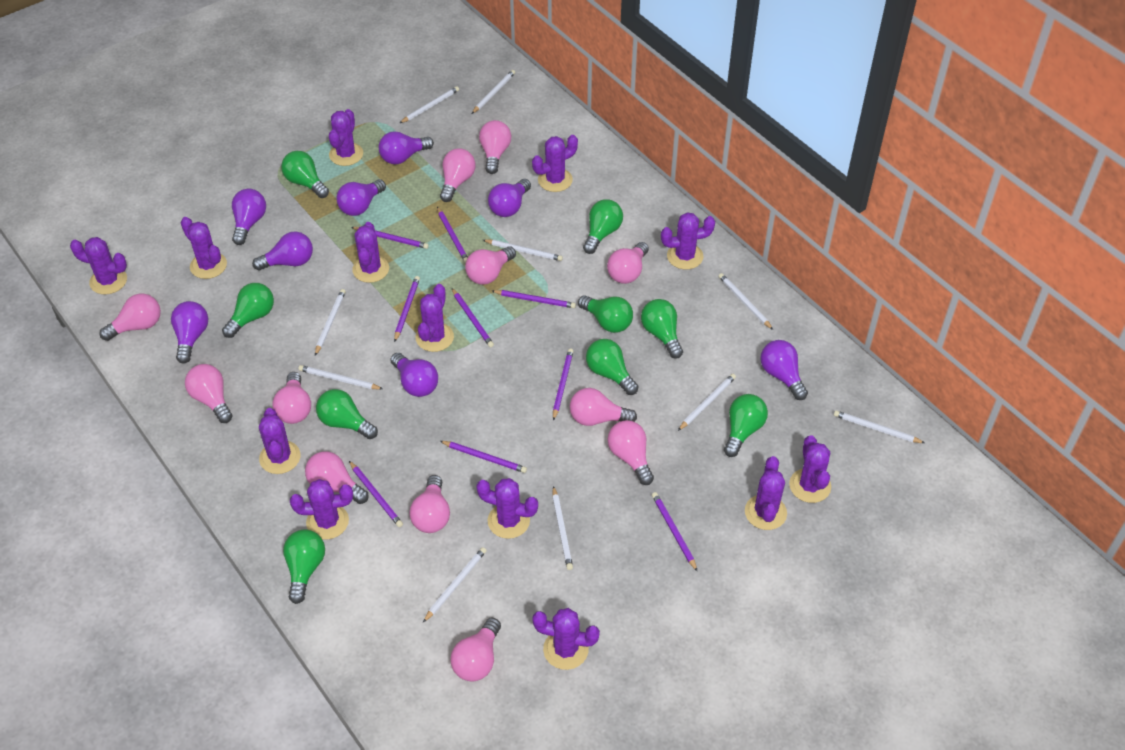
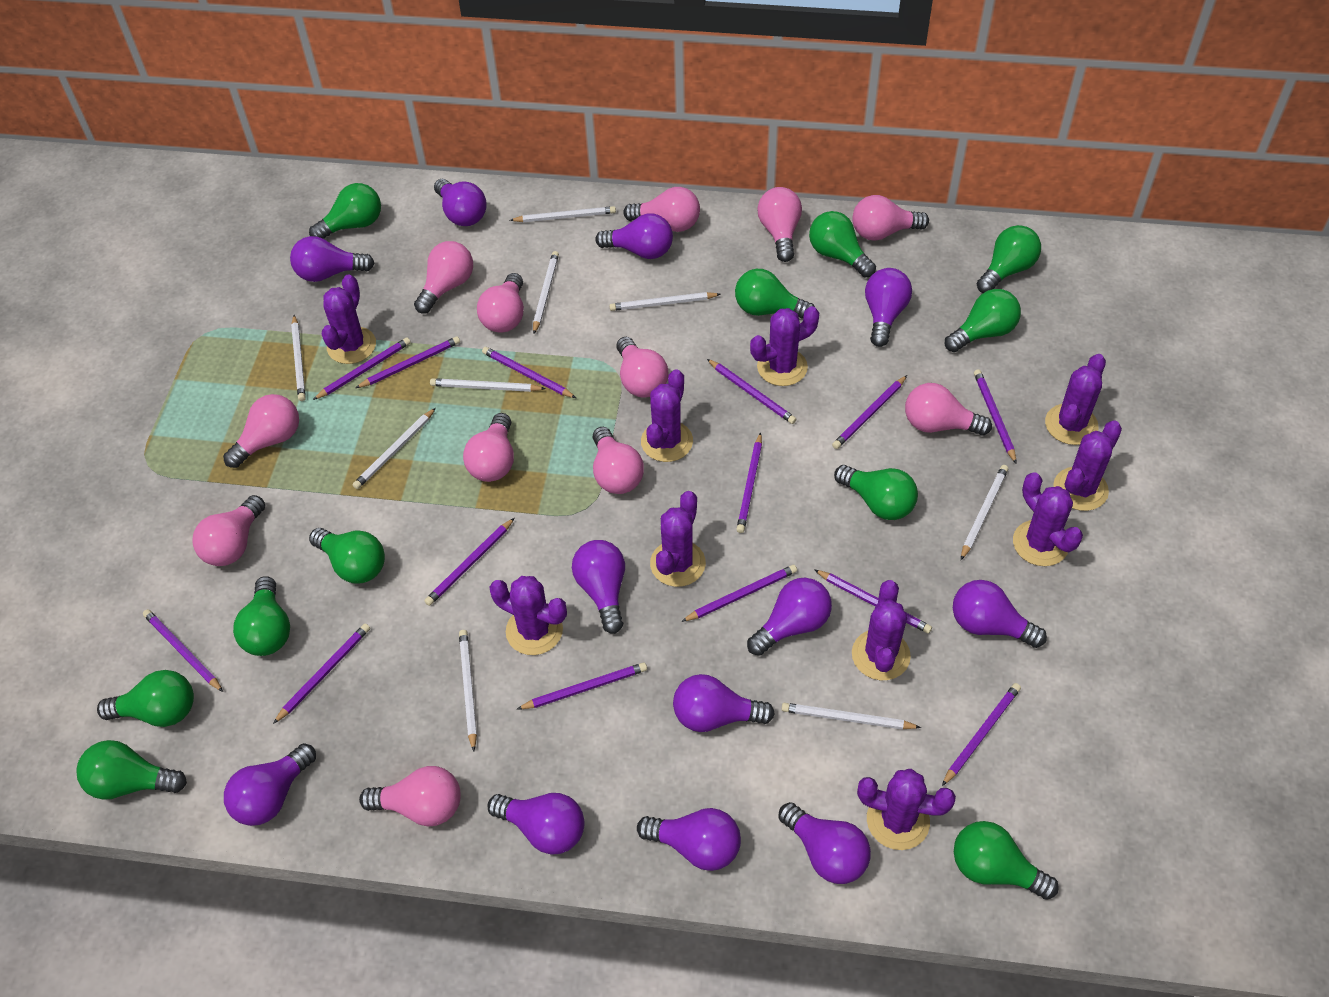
green light bulb: 9 -> 11
purple cactus: 13 -> 10
purple light bulb: 8 -> 12
purple pencil: 9 -> 14
white pencil: 10 -> 9

